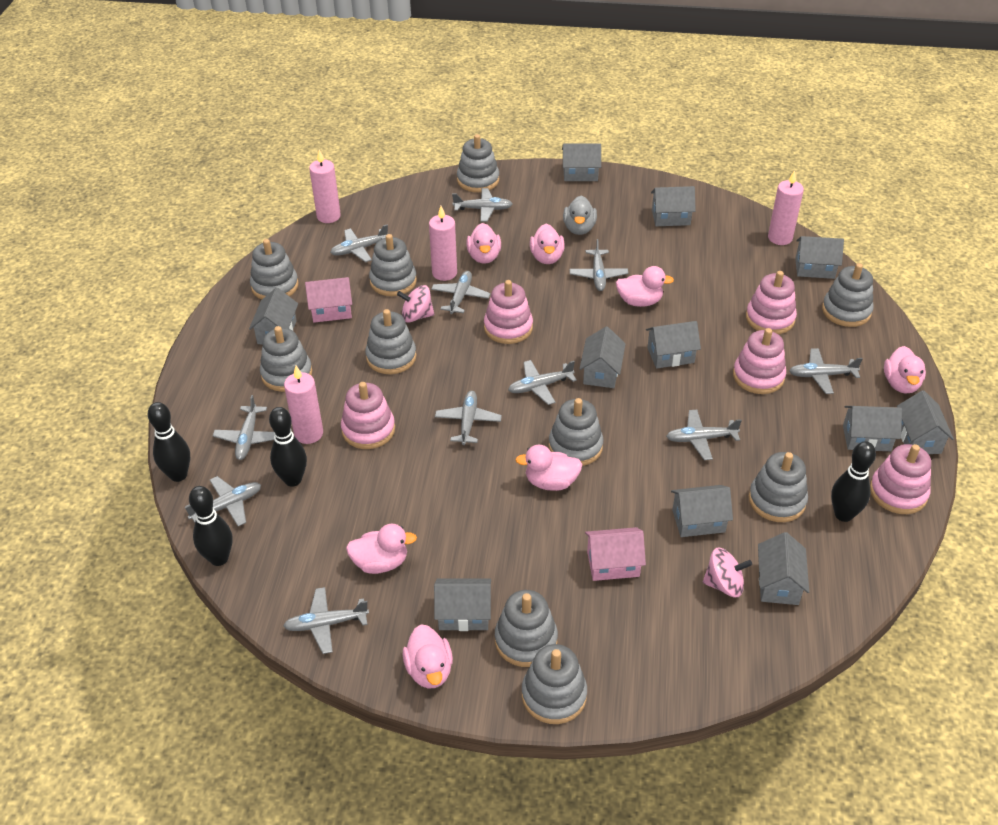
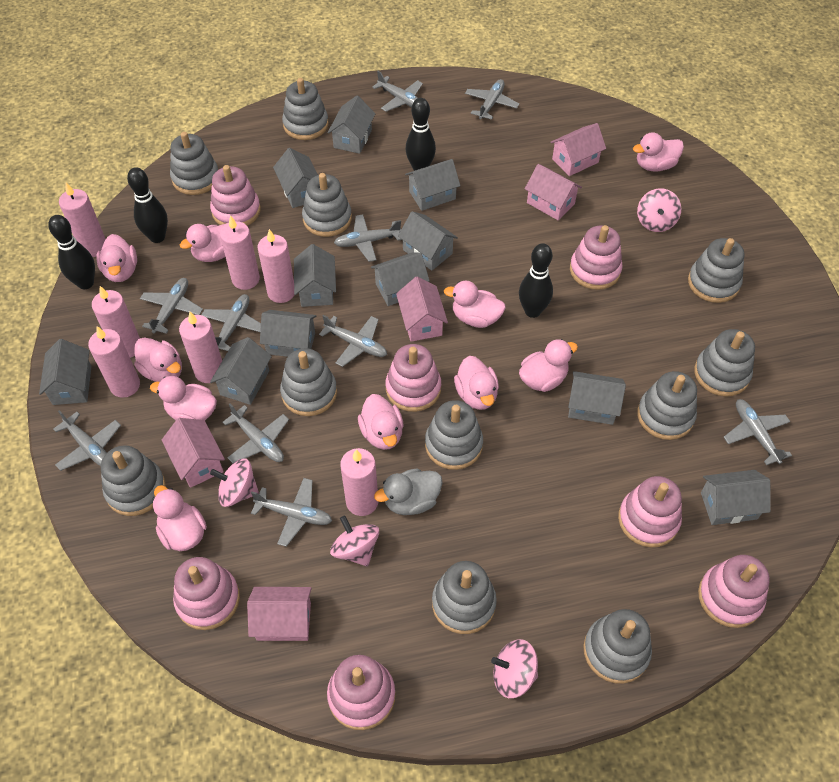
grey plane: 11 -> 10
grey stacking toy: 10 -> 11
pink candle: 4 -> 7
pink duck: 7 -> 10
pink house: 2 -> 5
pink spinning top: 2 -> 4
pink stacking toy: 5 -> 7

